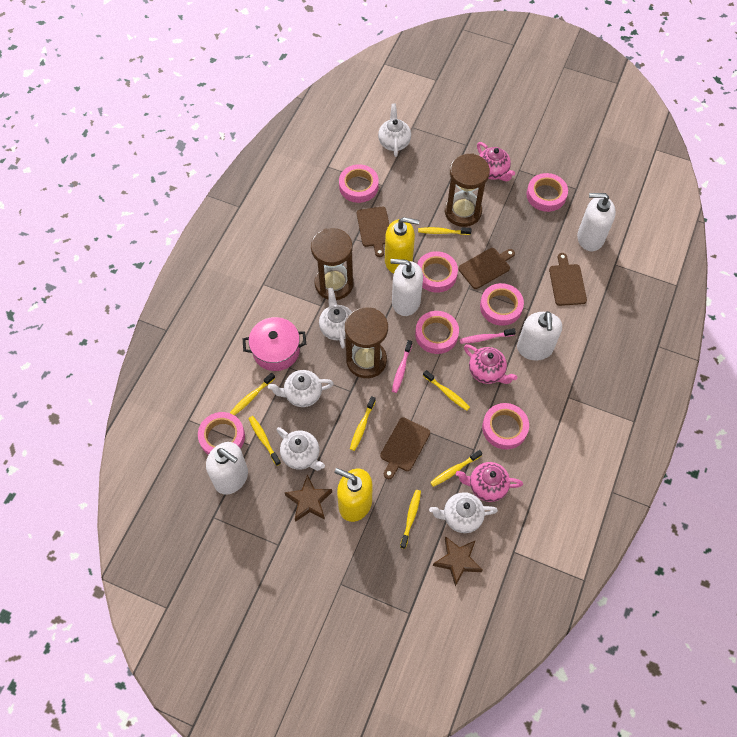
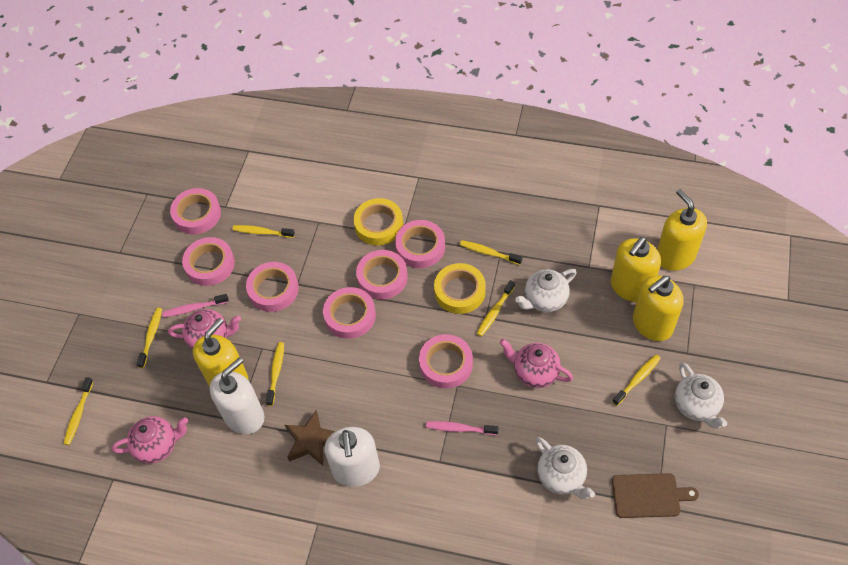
brown cutting board: 4 -> 1
brown hourglass: 3 -> 0
brown star: 2 -> 1
pink pot: 1 -> 0
white soap dispenser: 4 -> 2
white teapot: 5 -> 3
yellow soap dispenser: 2 -> 4
yellow tape: 0 -> 2

